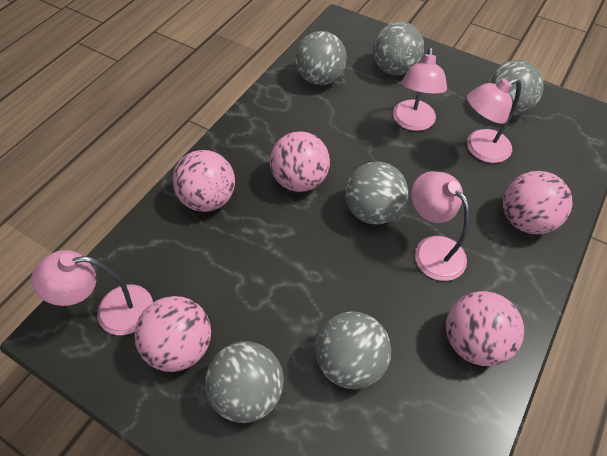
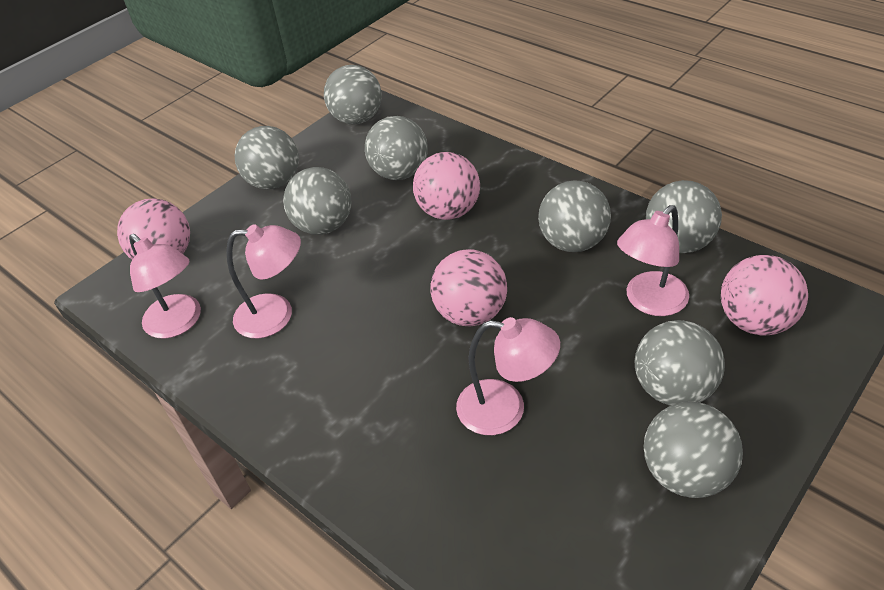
grey ball: 6 -> 8
pink ball: 5 -> 4

